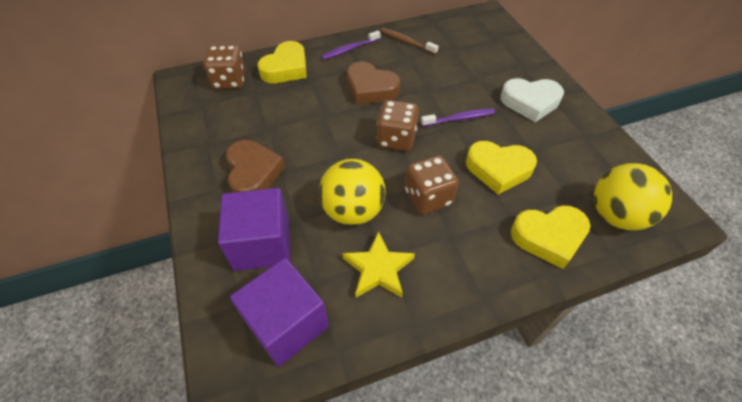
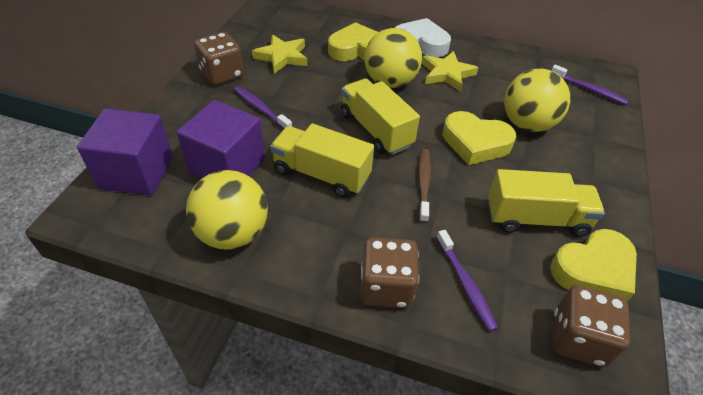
brown heart: 2 -> 0
purple toothbrush: 2 -> 3
yellow ball: 2 -> 3
yellow star: 1 -> 2
yellow truck: 0 -> 3

